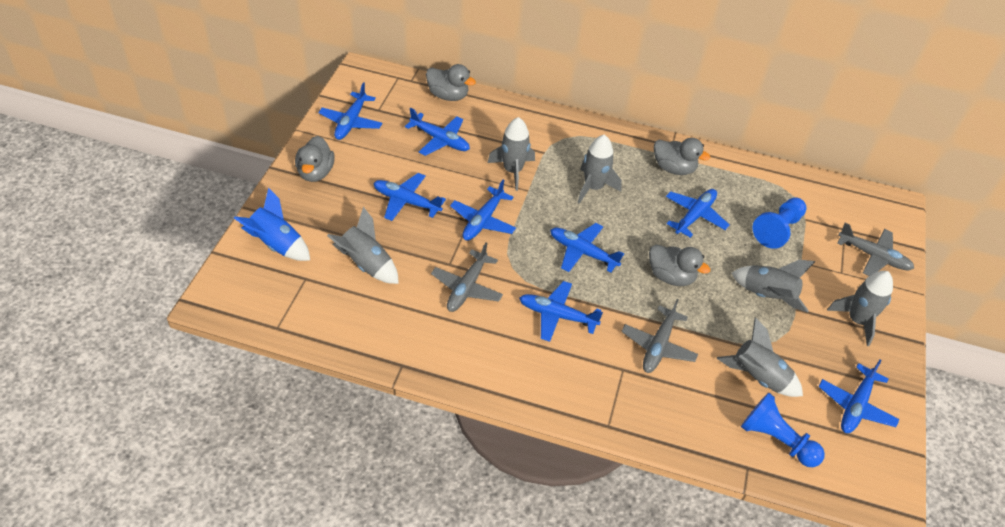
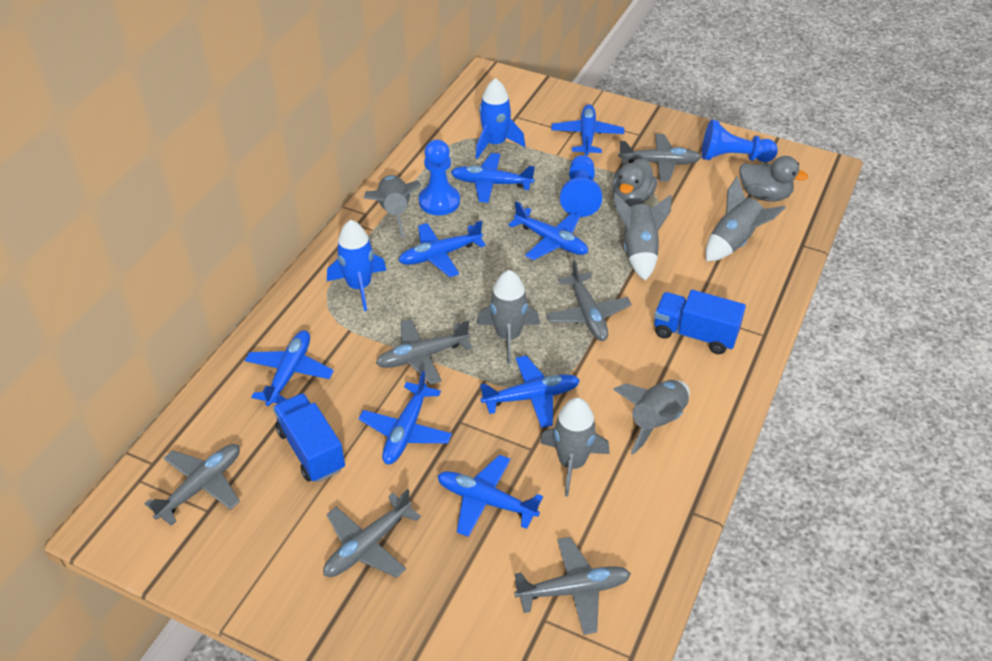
blue pawn: 2 -> 3
blue rocket: 1 -> 2
blue truck: 0 -> 2
grey duck: 4 -> 2
grey plane: 3 -> 6

